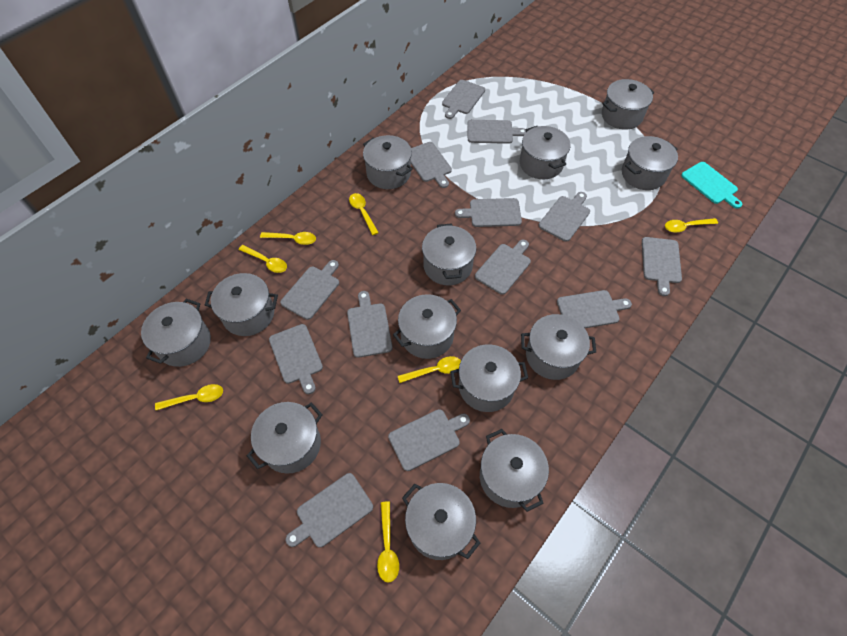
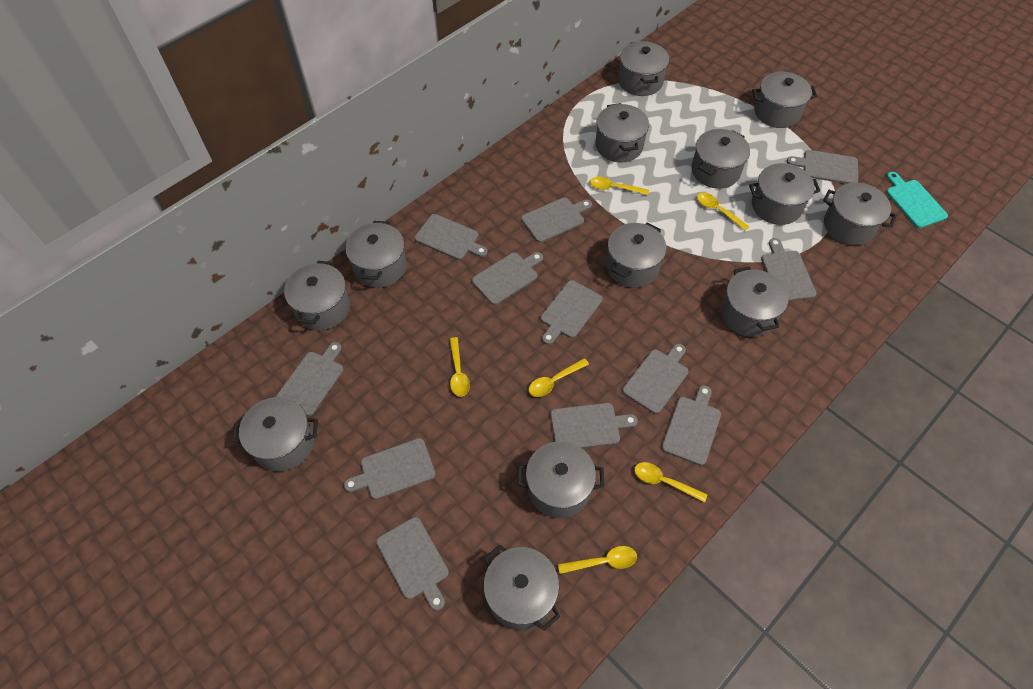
grey cutting board: 13 -> 12
yellow spoon: 7 -> 6

